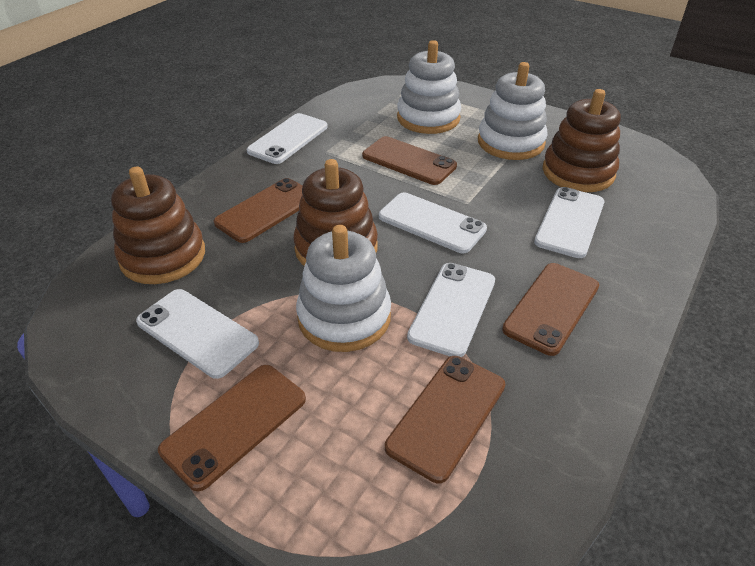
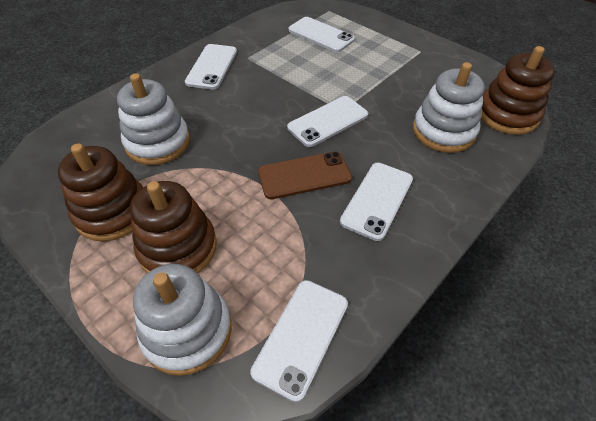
brown phone: 5 -> 1

